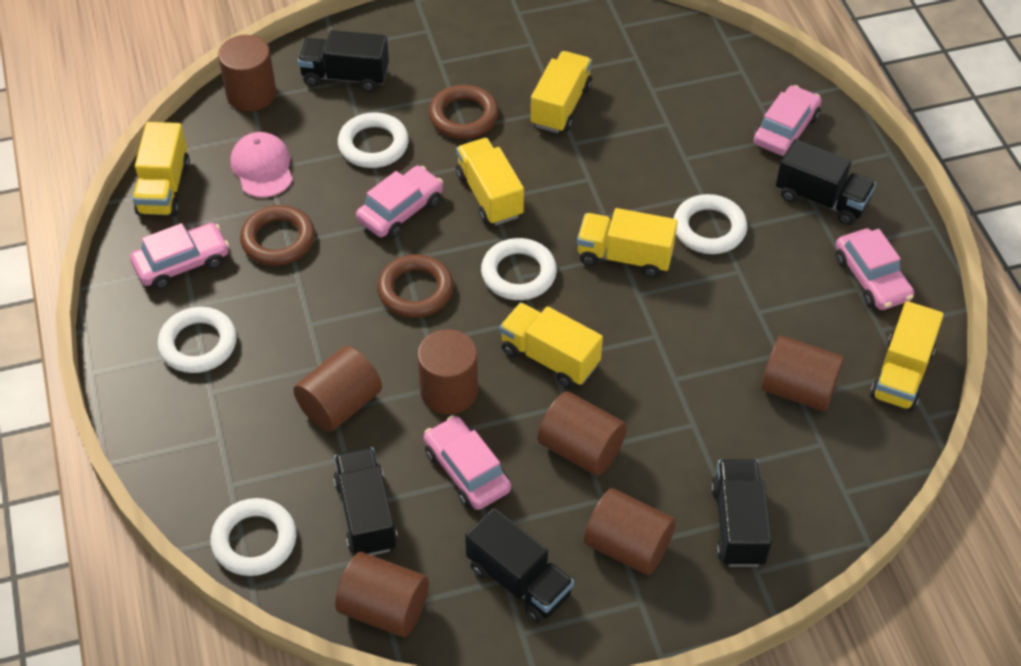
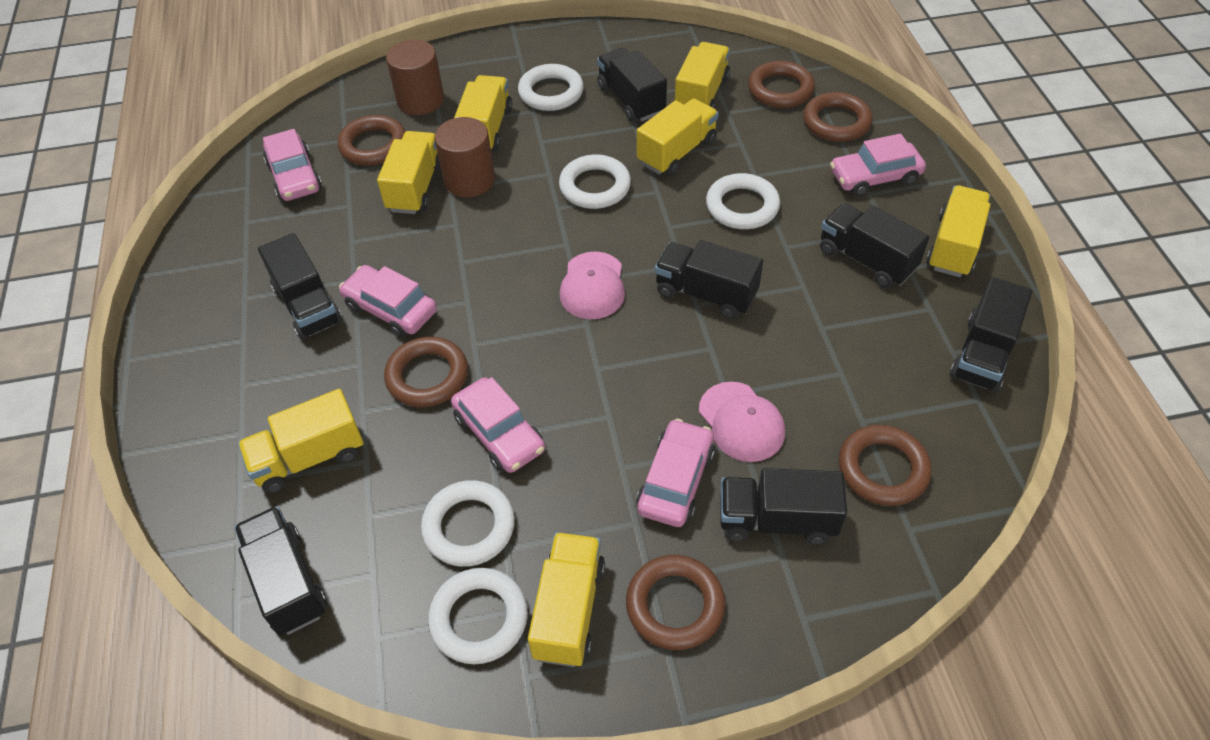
black truck: 5 -> 7
brown cylinder: 7 -> 2
brown ring: 3 -> 6
pink cap: 1 -> 2
yellow truck: 6 -> 7

